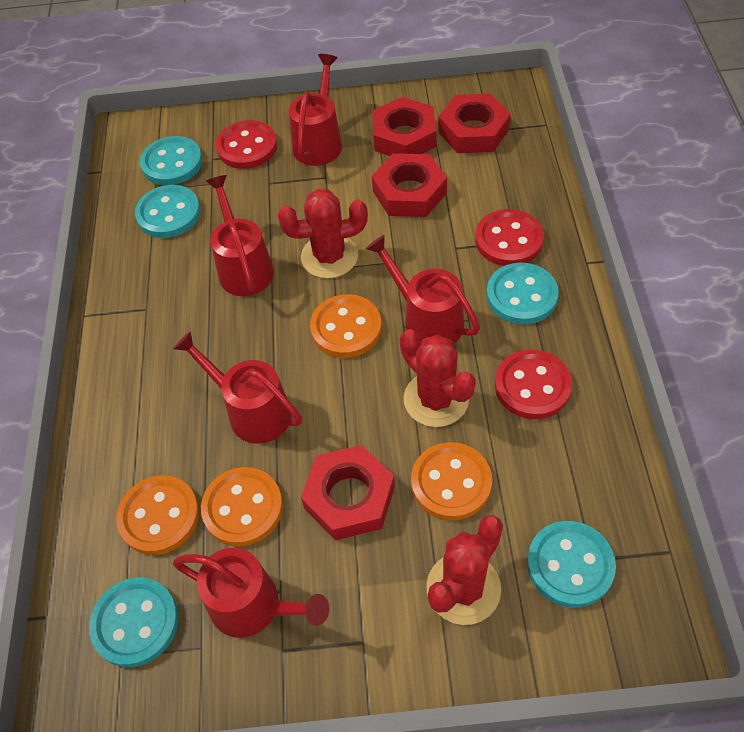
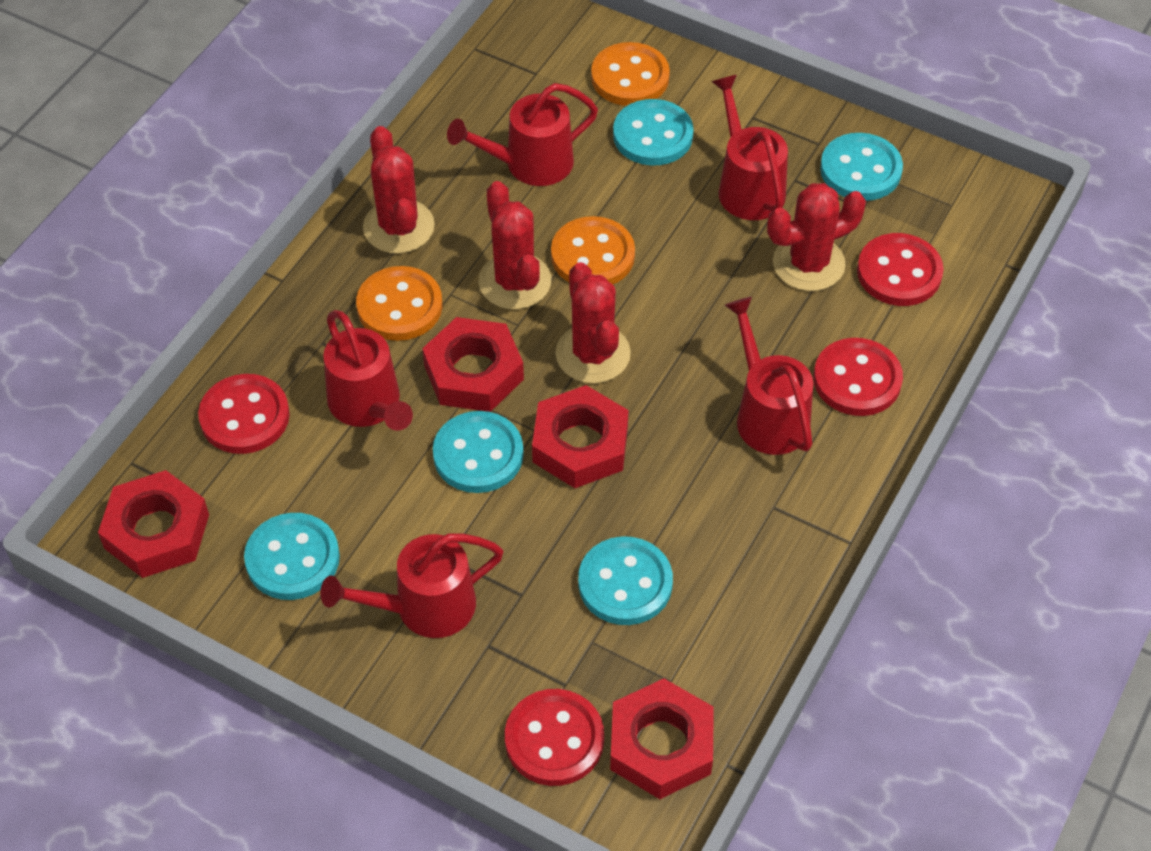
orange button: 4 -> 3
red button: 3 -> 4
red cactus: 3 -> 4

